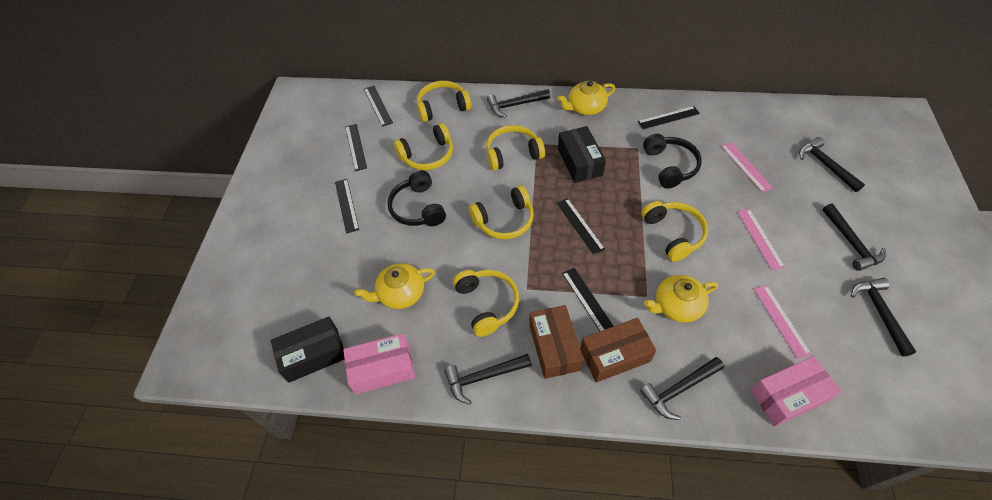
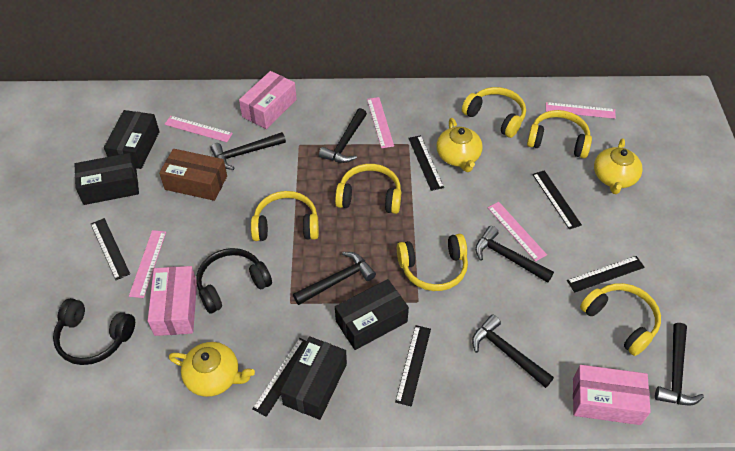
black box: 2 -> 4
brown box: 2 -> 1
pink box: 2 -> 3
pink ruler: 3 -> 5

